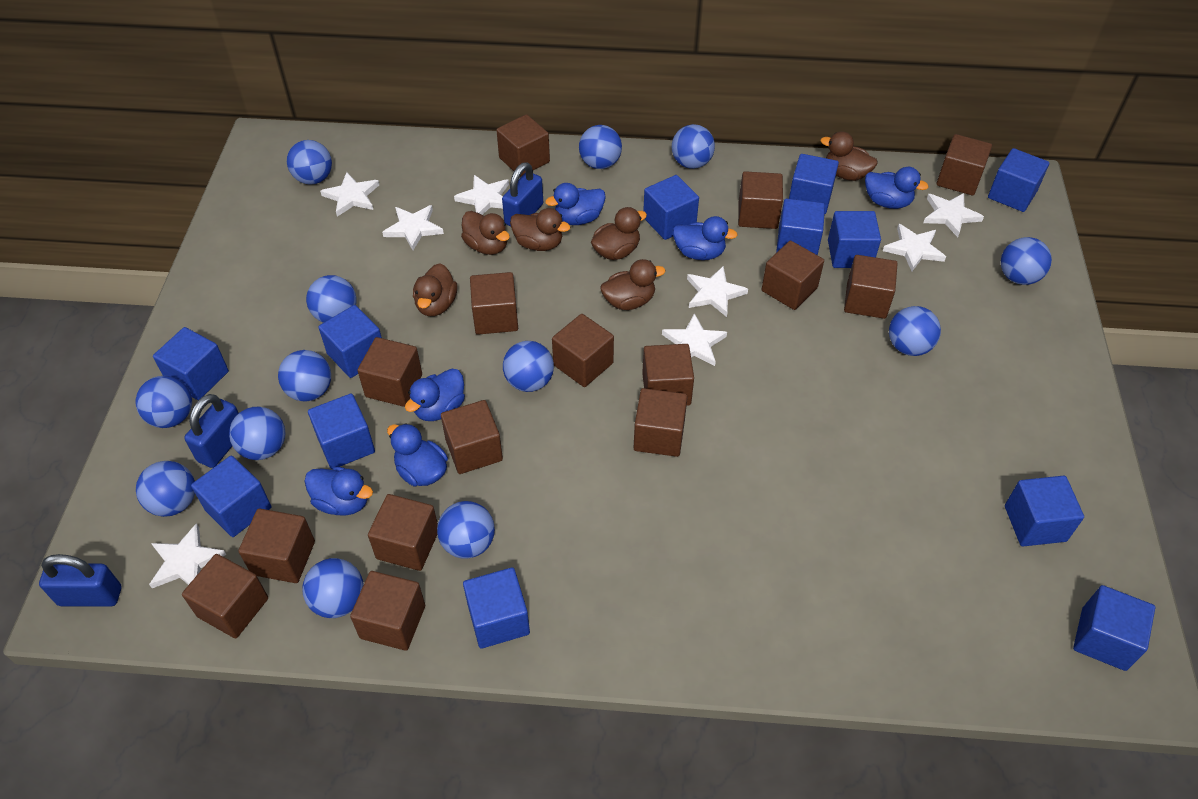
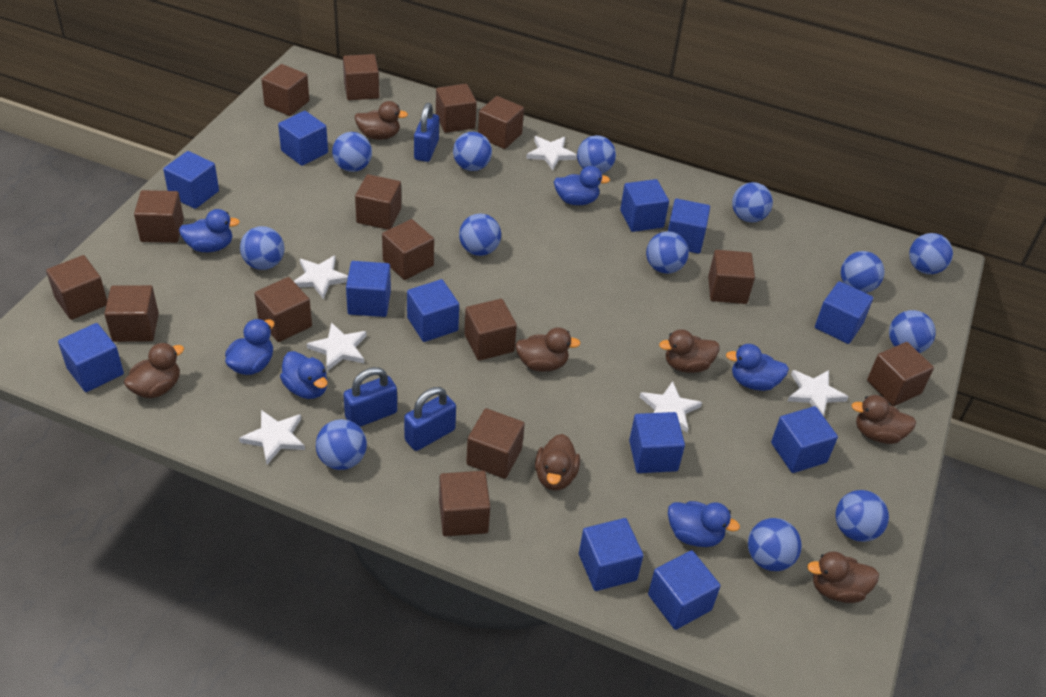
brown duck: 6 -> 7
white star: 8 -> 6

